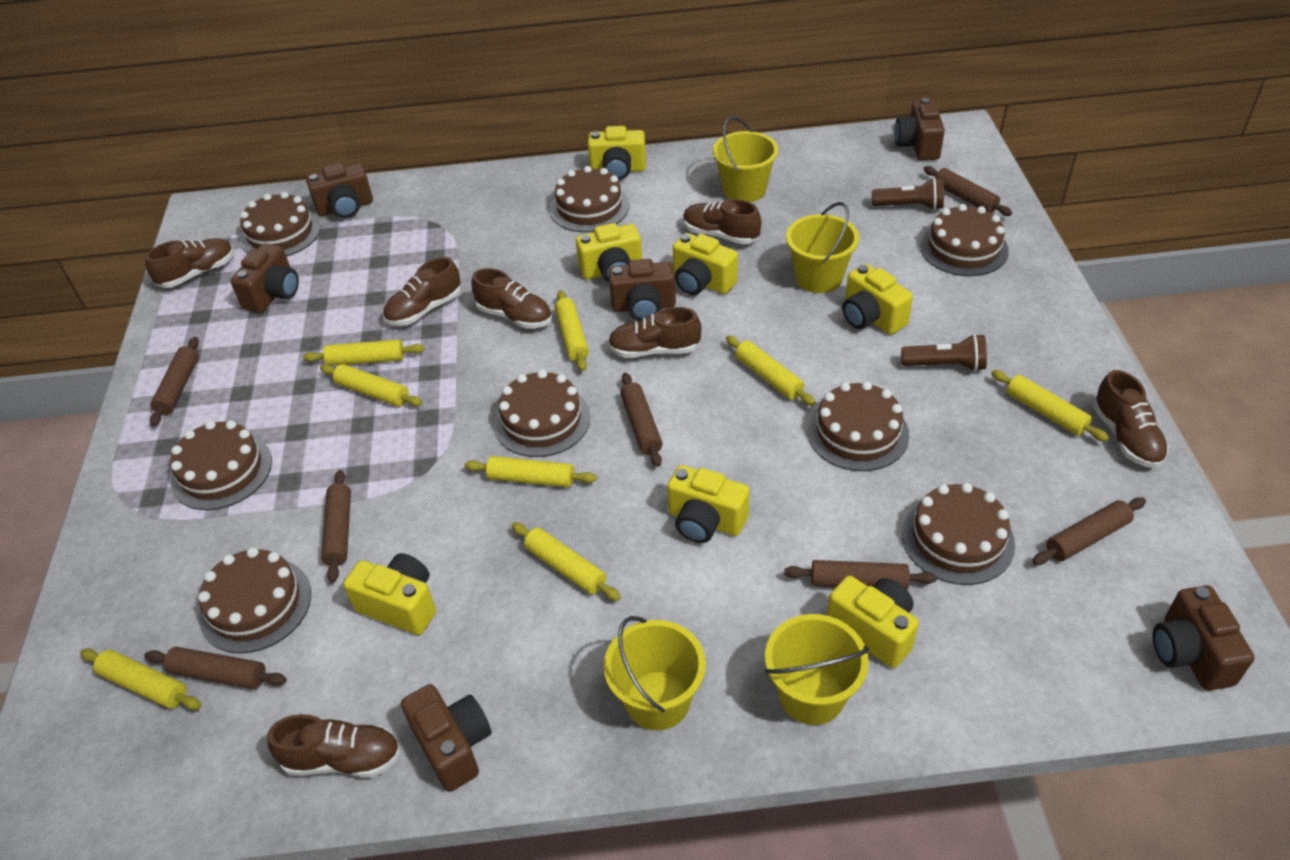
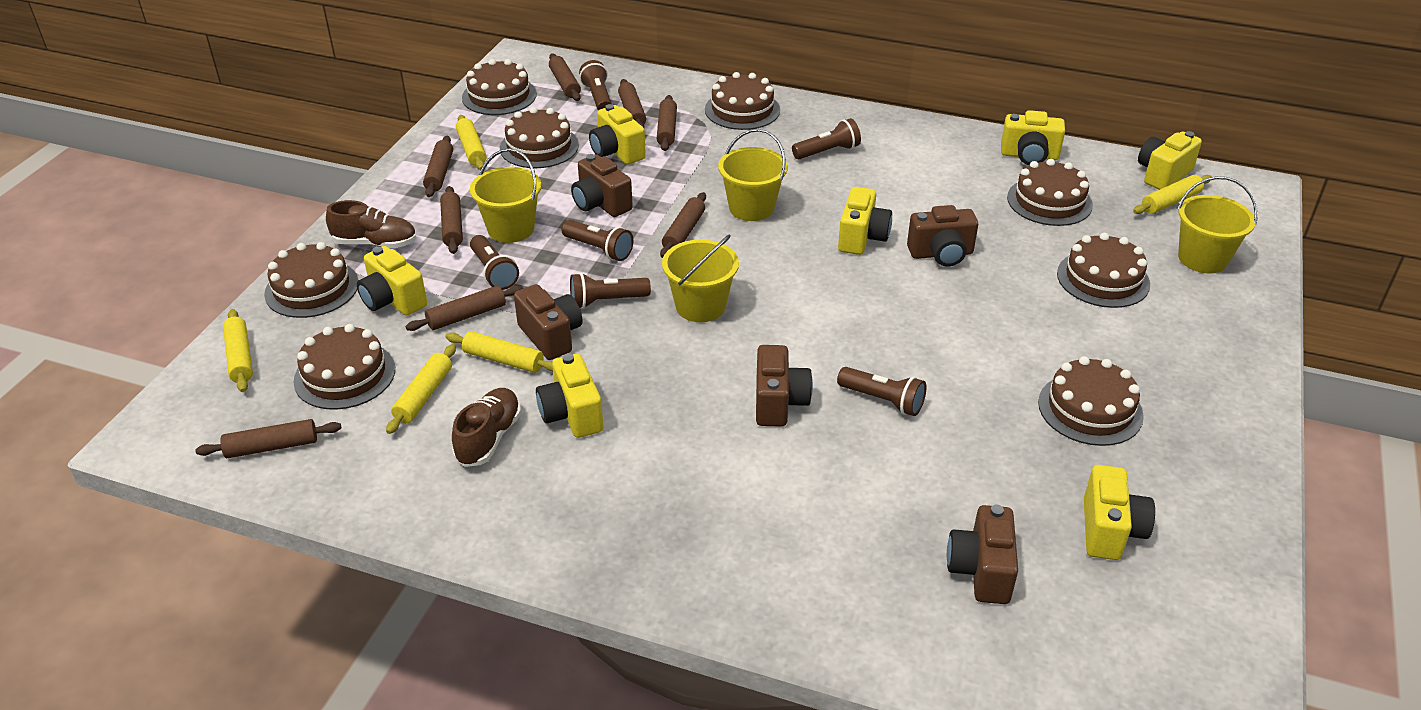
brown camera: 6 -> 5
brown flashlight: 2 -> 6
brown rolling pin: 7 -> 8
brown shoe: 7 -> 2
yellow rolling pin: 8 -> 5

